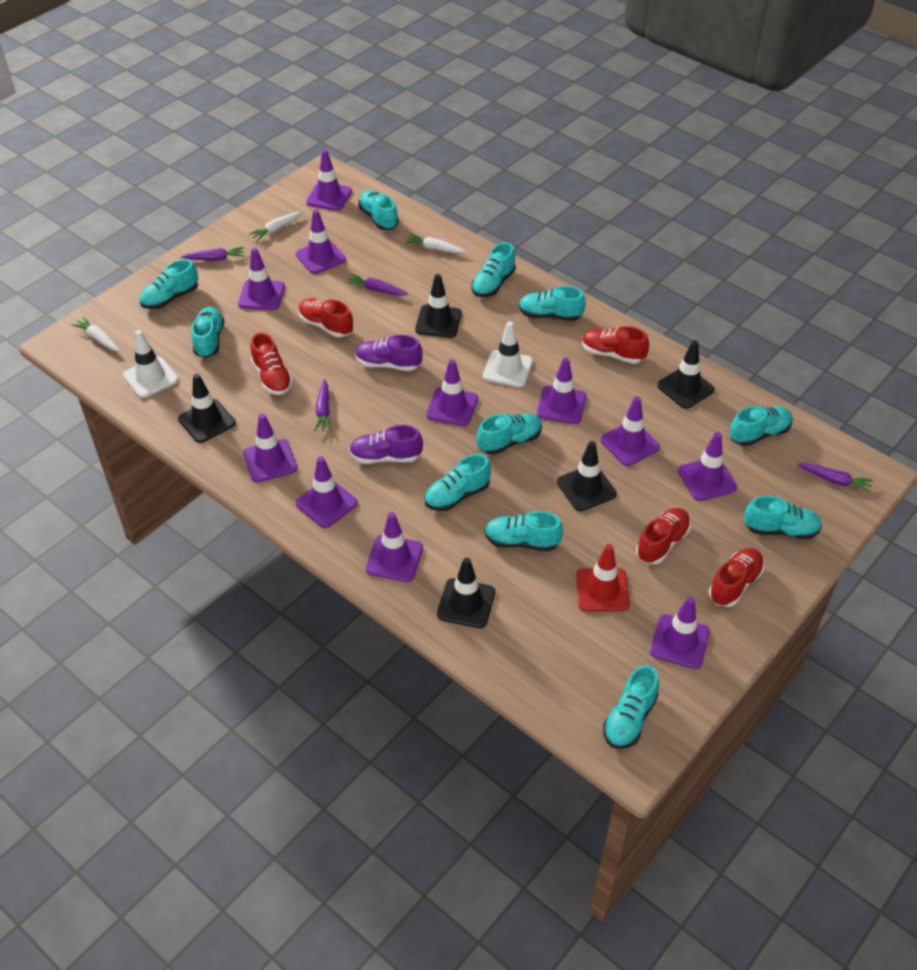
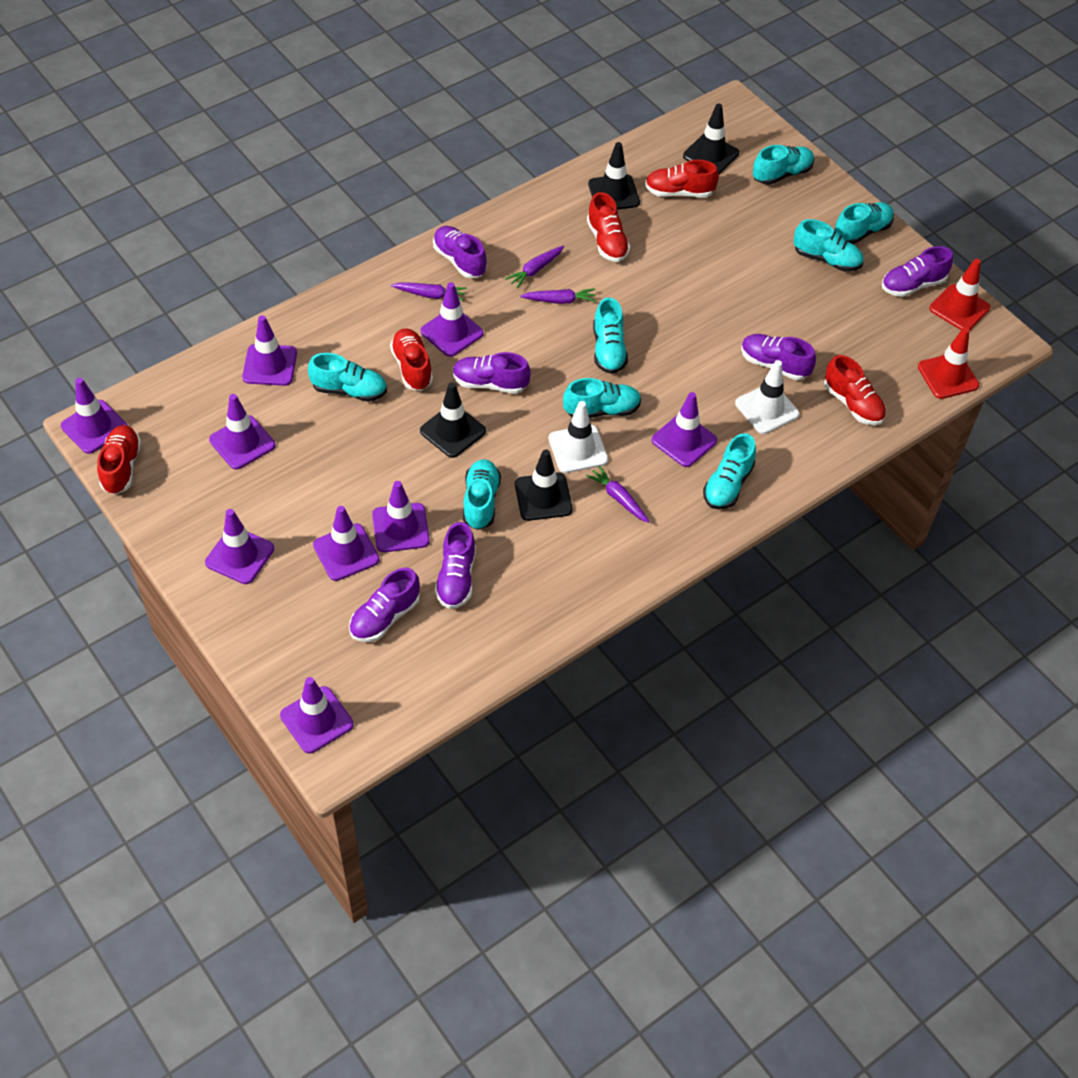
black traffic cone: 5 -> 4
purple shoe: 2 -> 6
purple traffic cone: 11 -> 9
red traffic cone: 1 -> 2
turquoise shoe: 11 -> 8
white carrot: 3 -> 0

